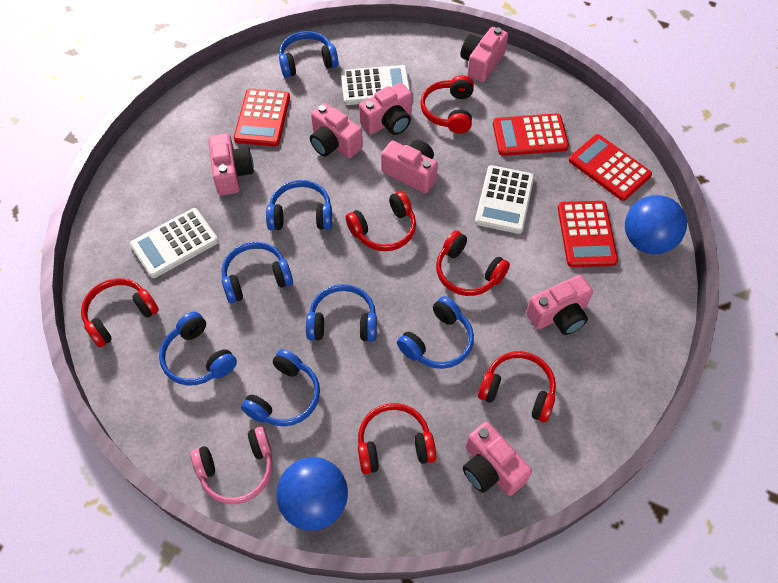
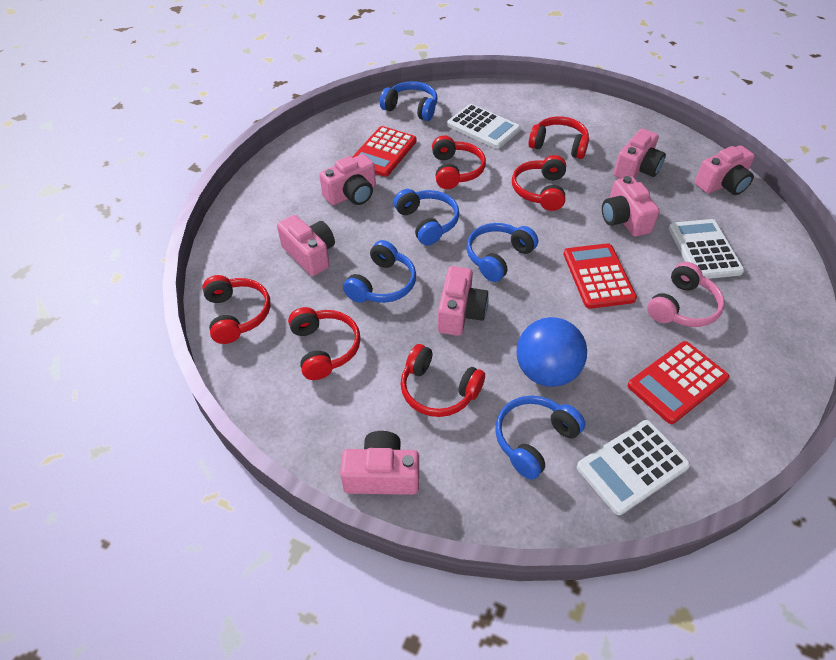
blue ball: 2 -> 1
blue headphones: 7 -> 5
red calculator: 4 -> 3

